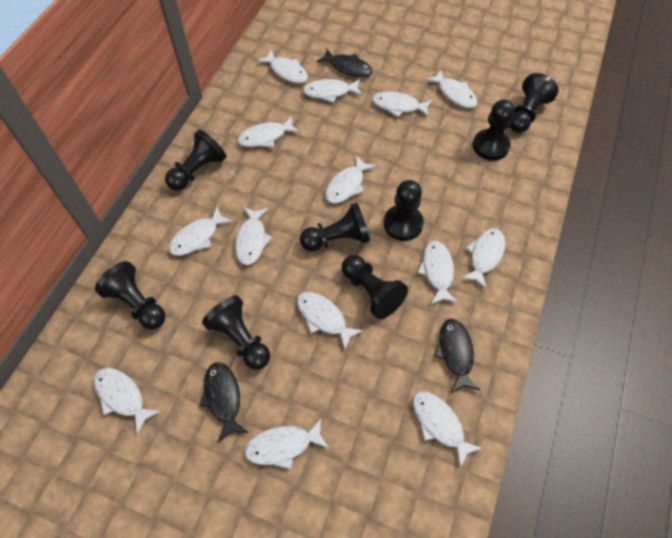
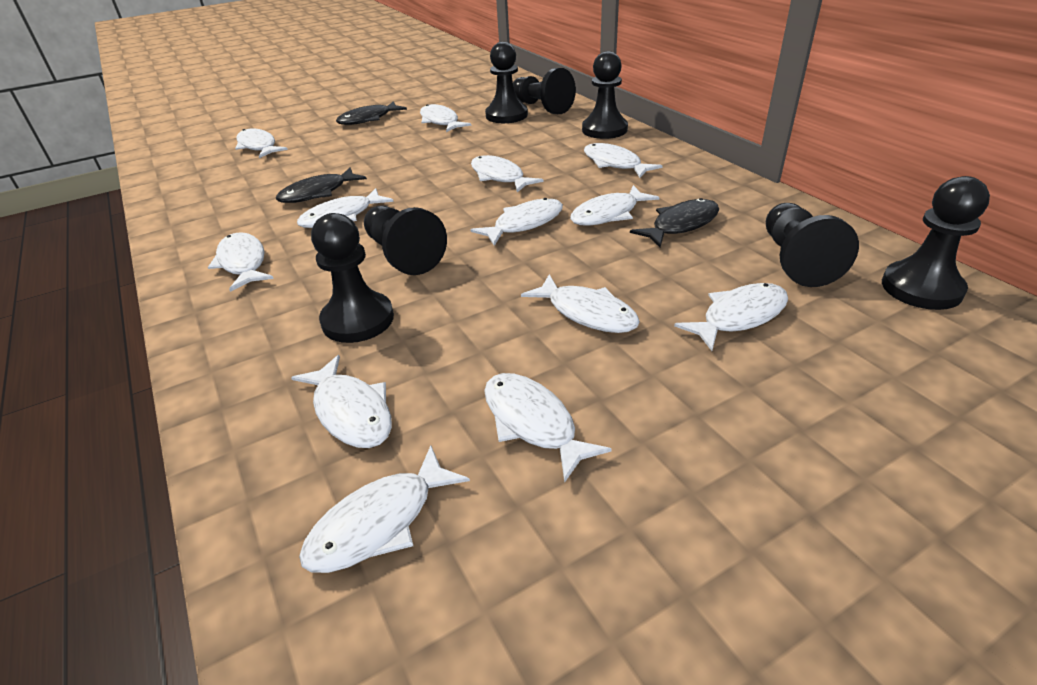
black pawn: 8 -> 7
white fish: 14 -> 13

